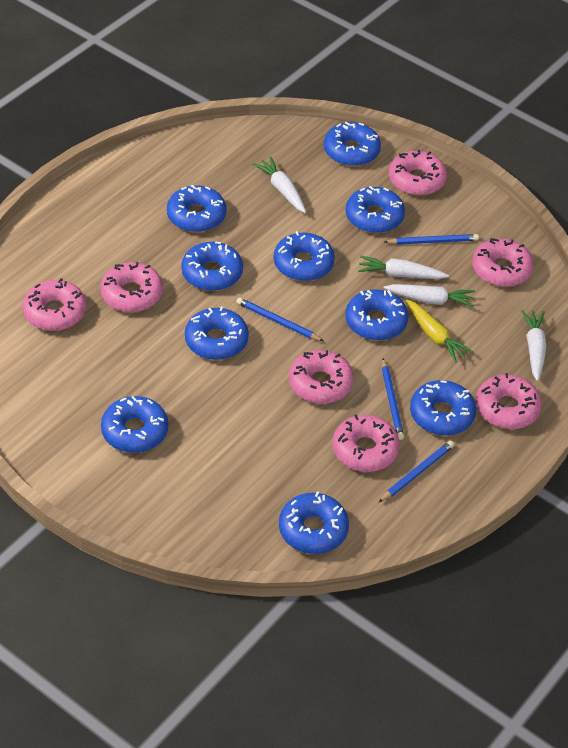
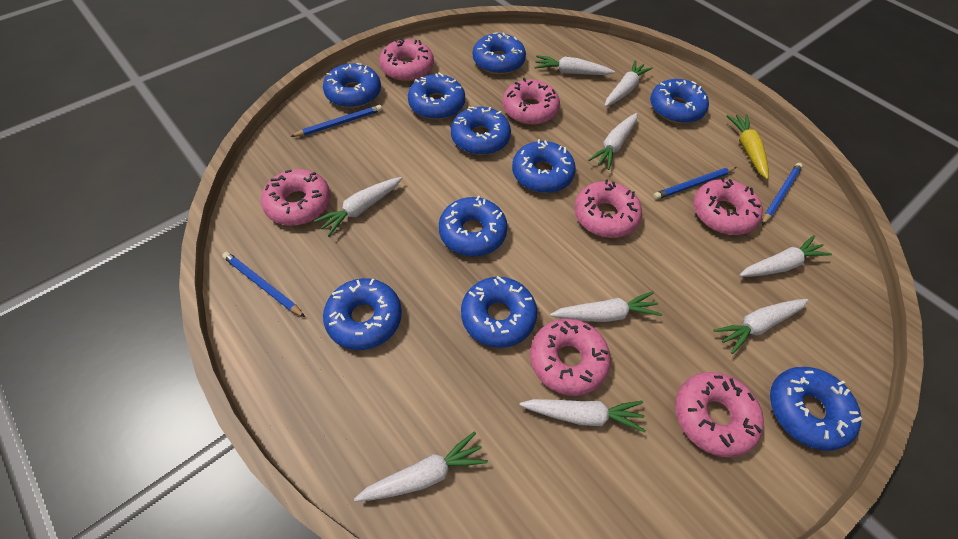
white carrot: 4 -> 9

